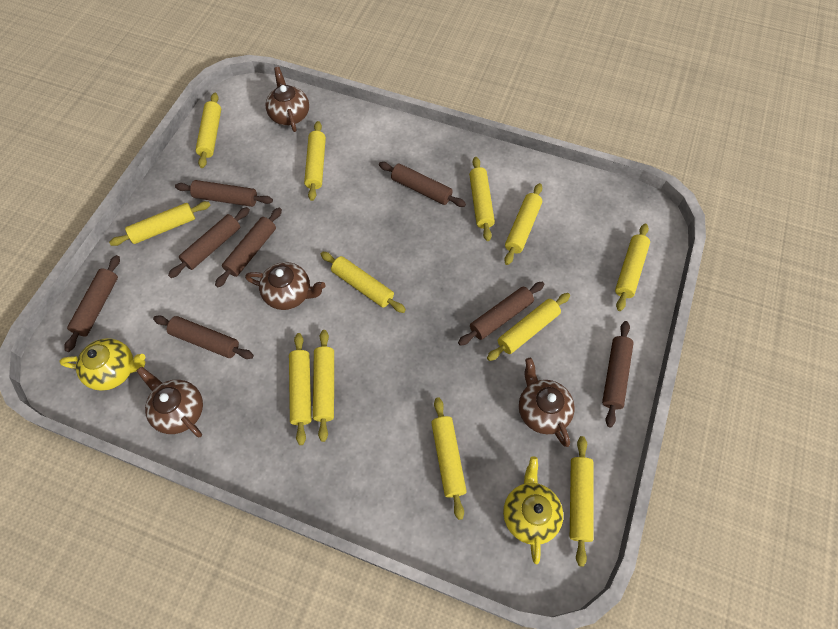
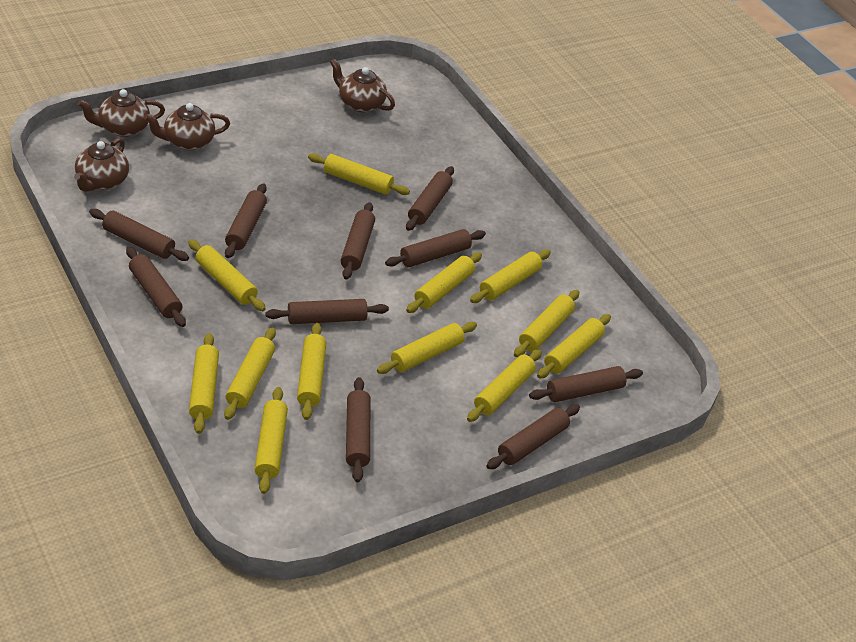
brown rolling pin: 8 -> 10
yellow teapot: 2 -> 0

